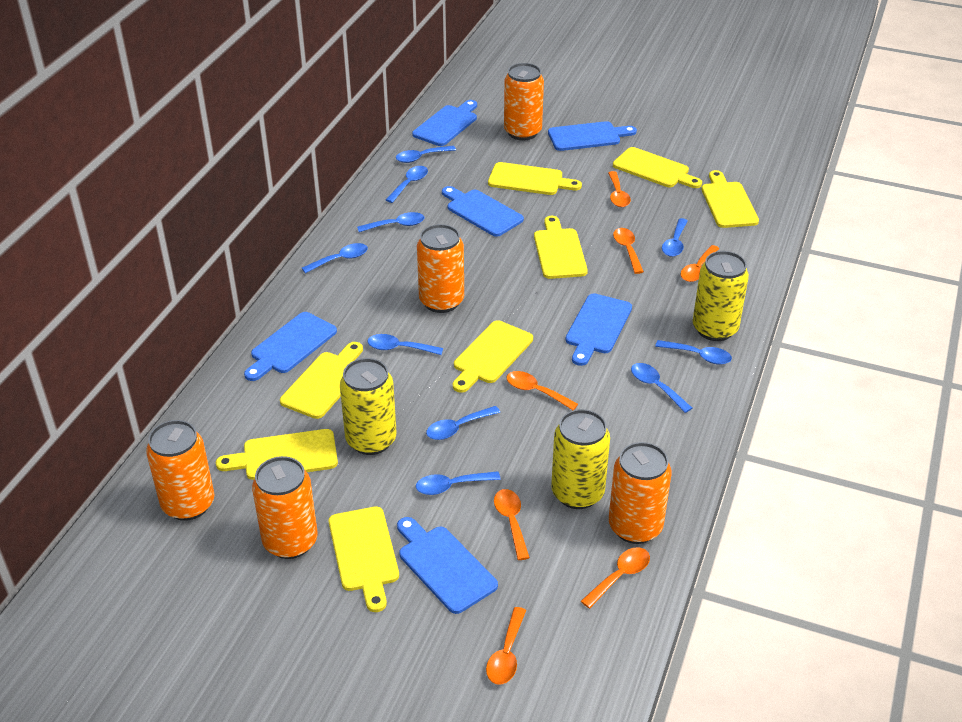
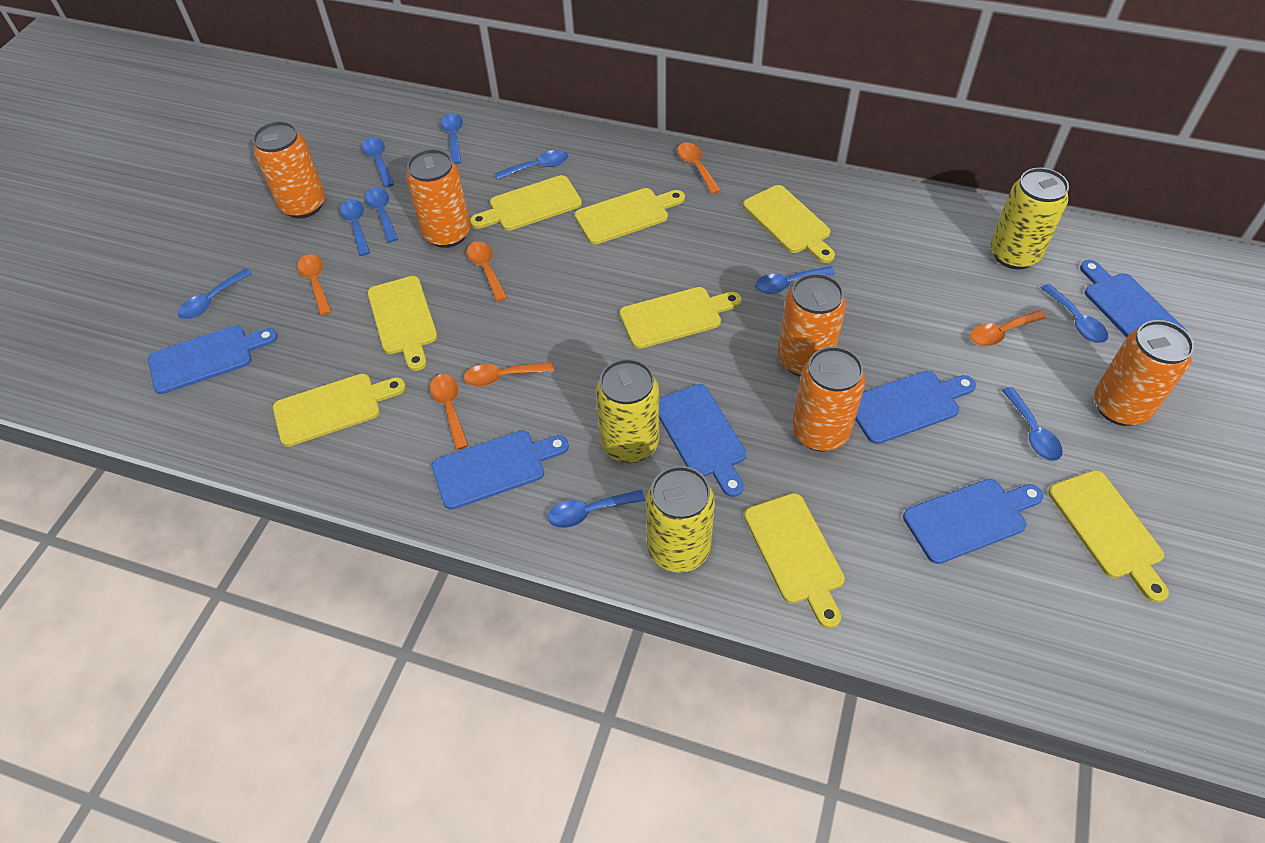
orange spoon: 7 -> 6

